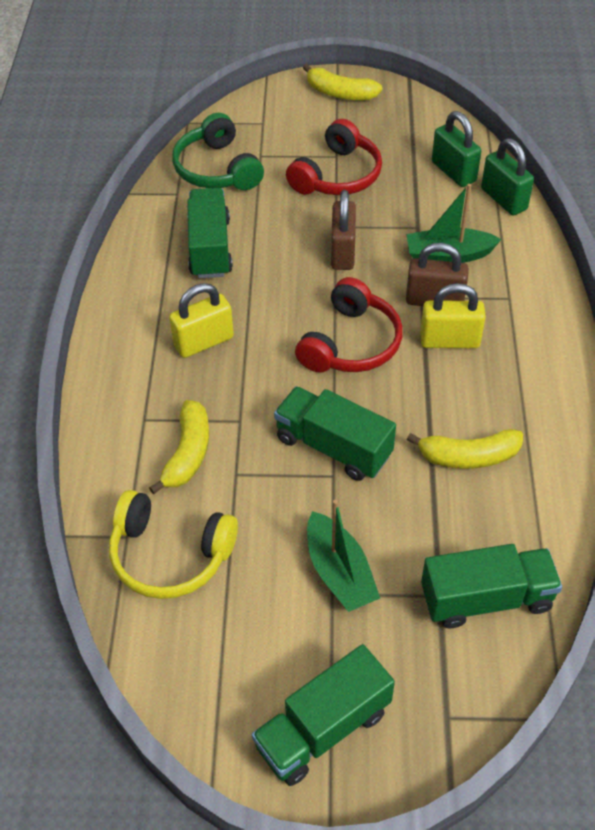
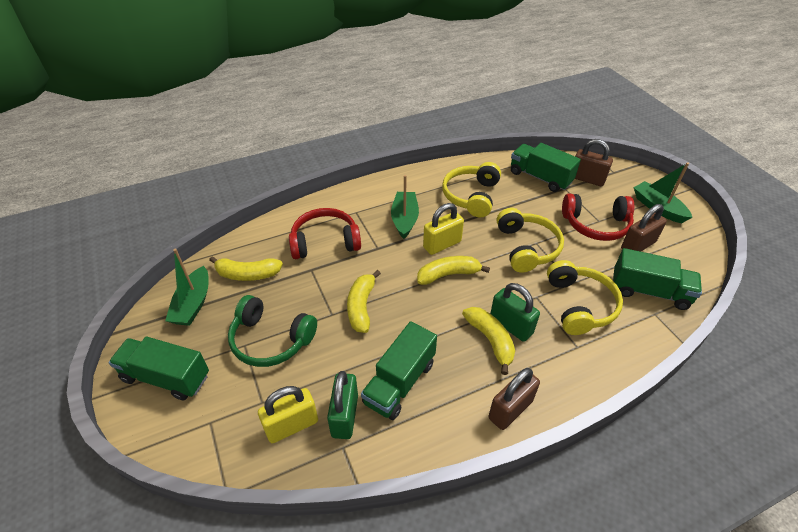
brown padlock: 2 -> 3
green boat: 2 -> 3
yellow banana: 3 -> 4
yellow headphones: 1 -> 3

